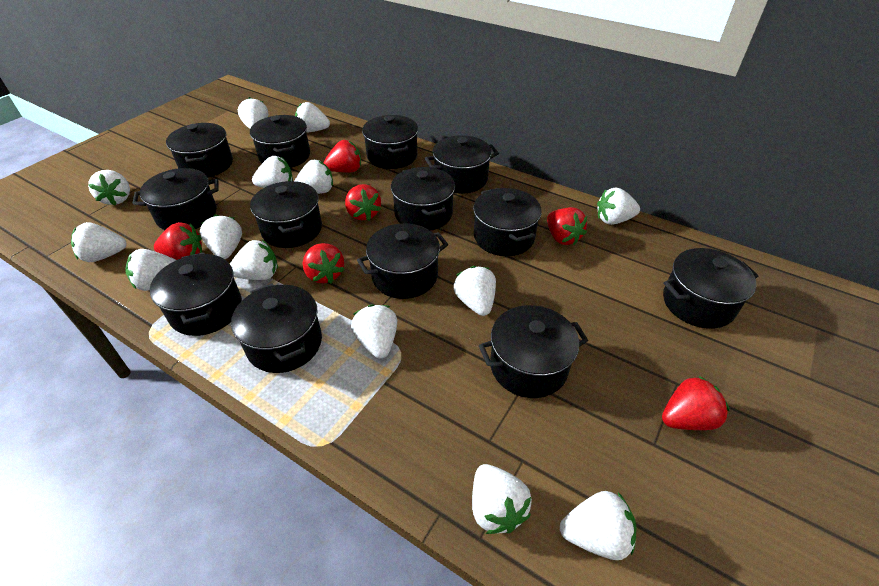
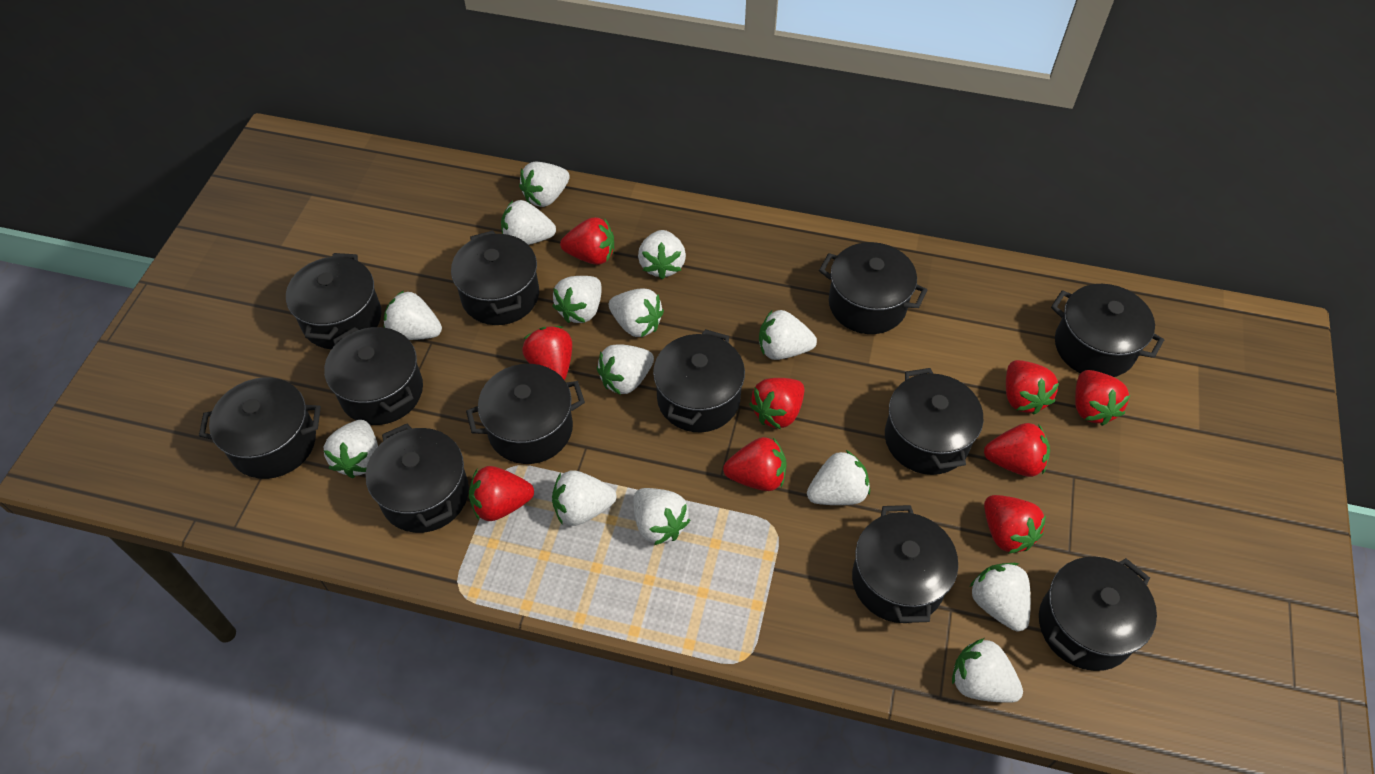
black pot: 13 -> 12
red strawberry: 6 -> 9

